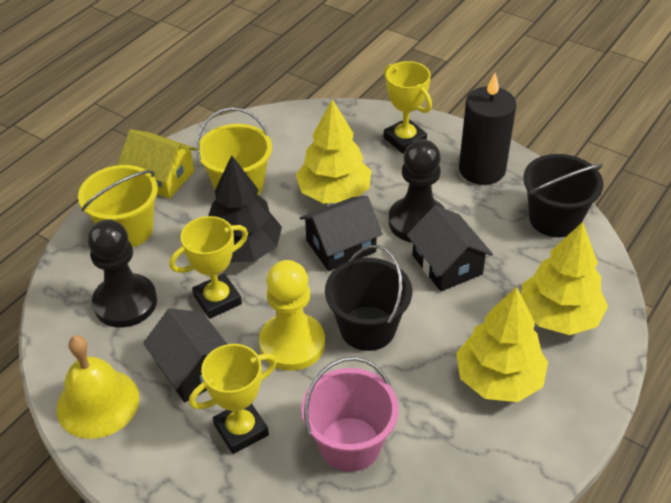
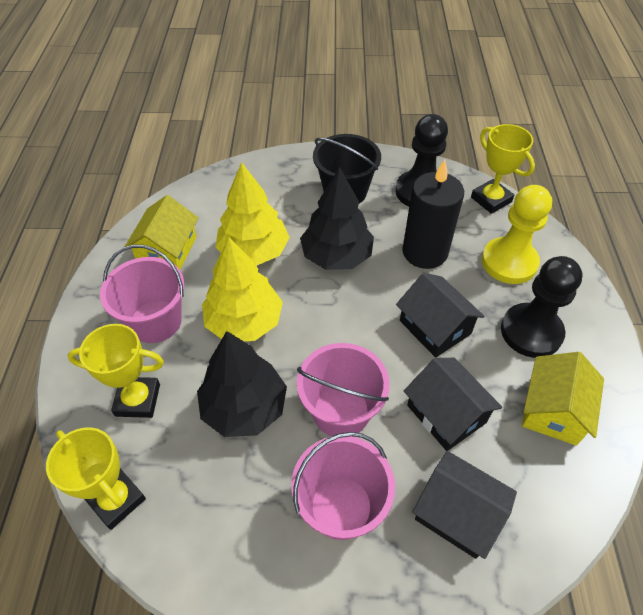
black bucket: 2 -> 1
black tree: 1 -> 2
pink bucket: 1 -> 3
yellow bell: 1 -> 0
yellow bucket: 2 -> 0
yellow house: 1 -> 2
yellow tree: 3 -> 2

